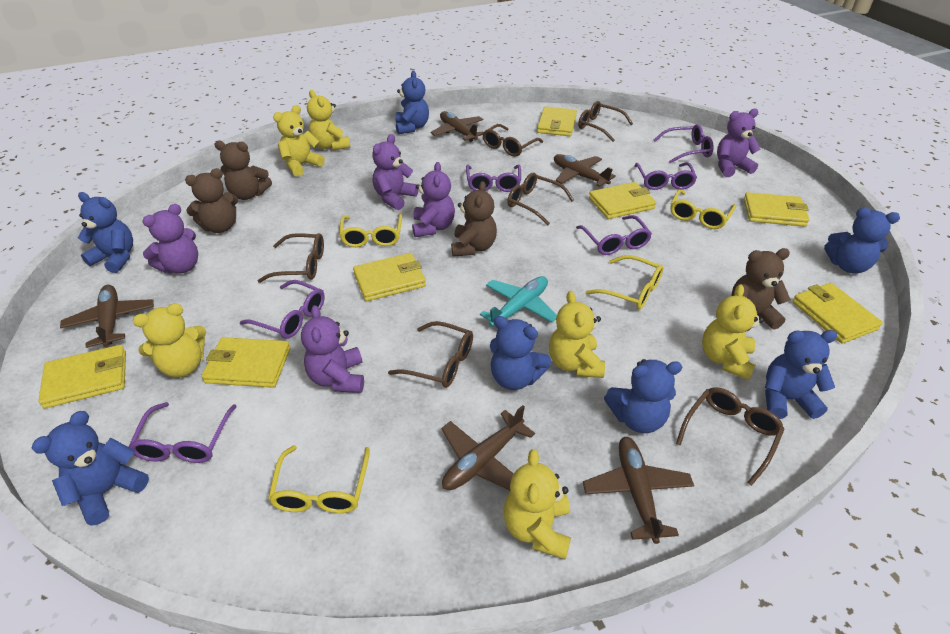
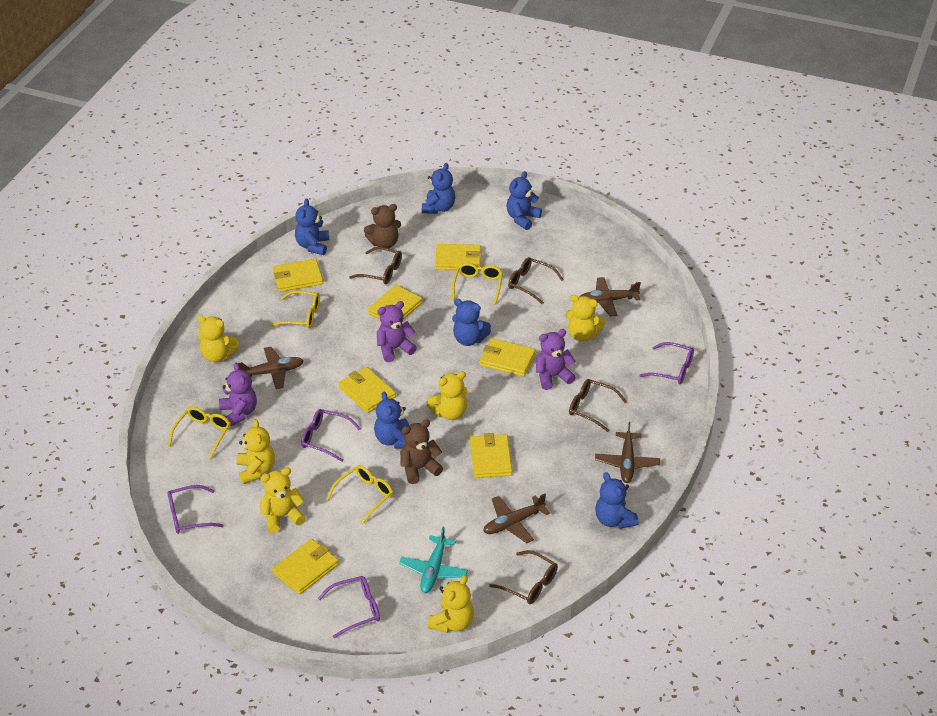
blue teddy bear: 7 -> 6
brown glasses: 6 -> 4
brown plane: 5 -> 4
brown teddy bear: 4 -> 2
purple glasses: 6 -> 4
purple teddy bear: 5 -> 3

